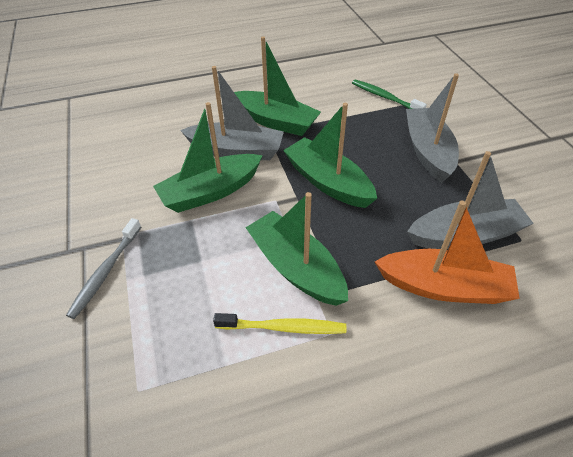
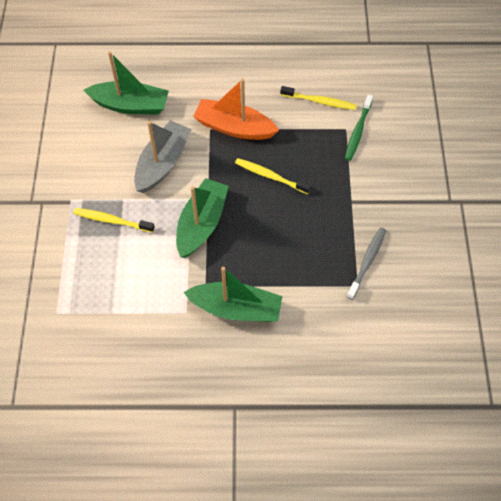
green boat: 4 -> 3
grey boat: 3 -> 1
yellow toothbrush: 1 -> 3

